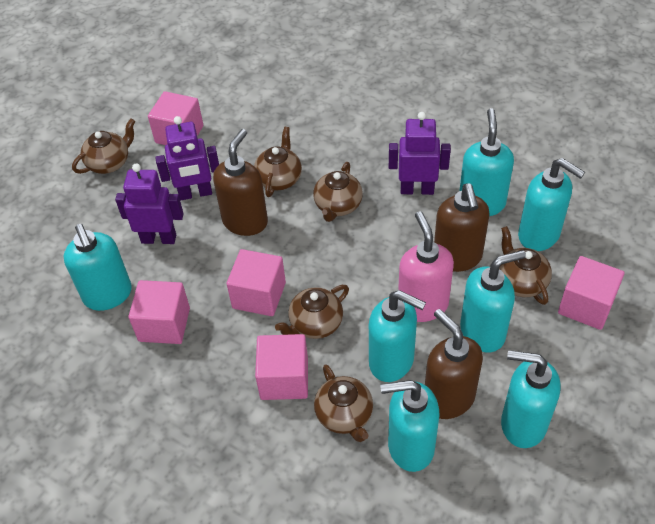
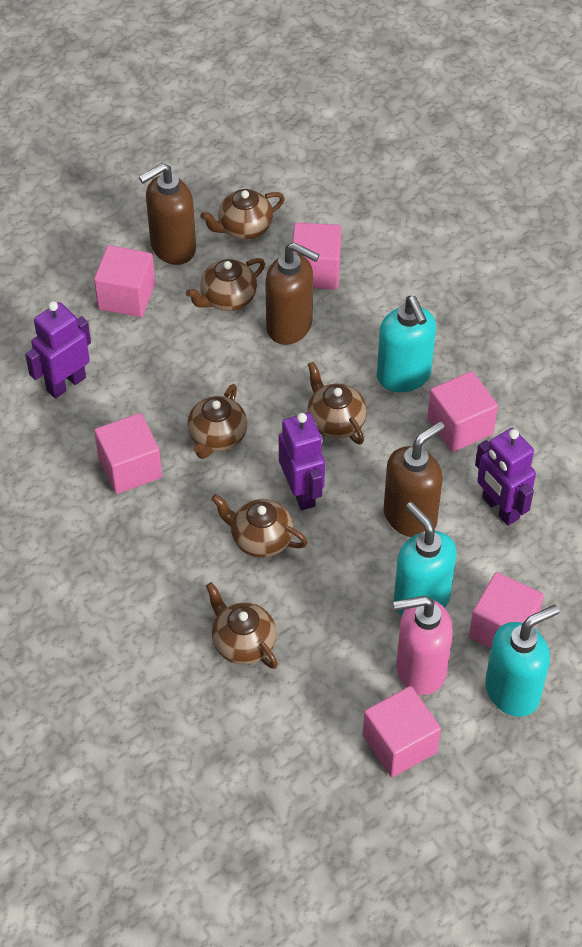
pink cube: 5 -> 6
turquoise soap dispenser: 7 -> 3

